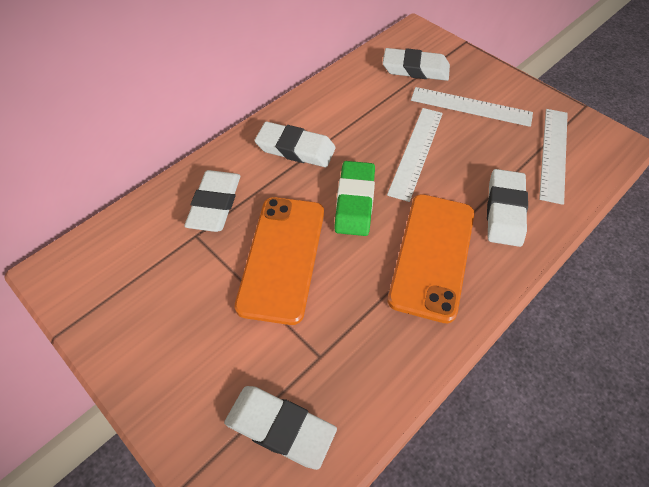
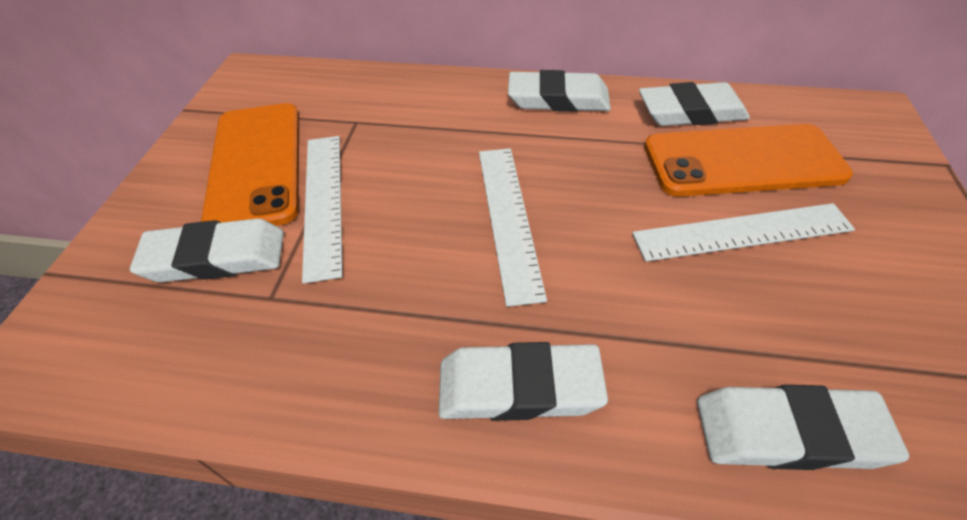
green eraser: 1 -> 0

